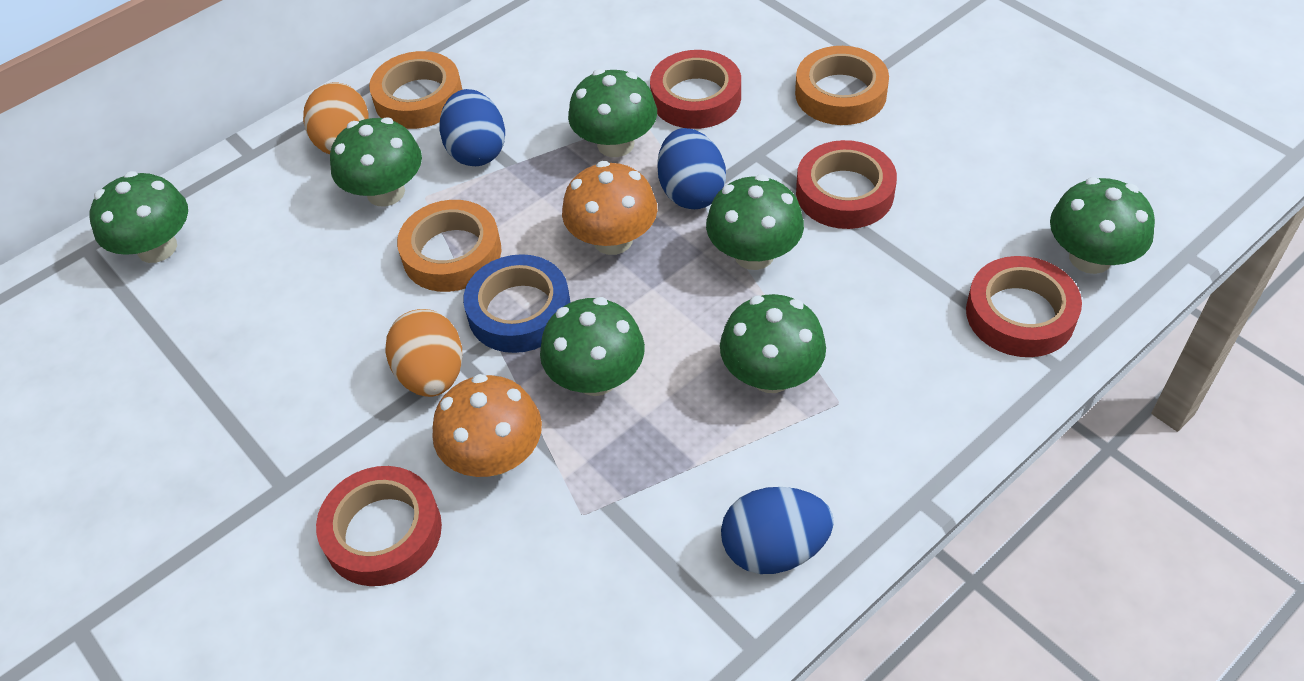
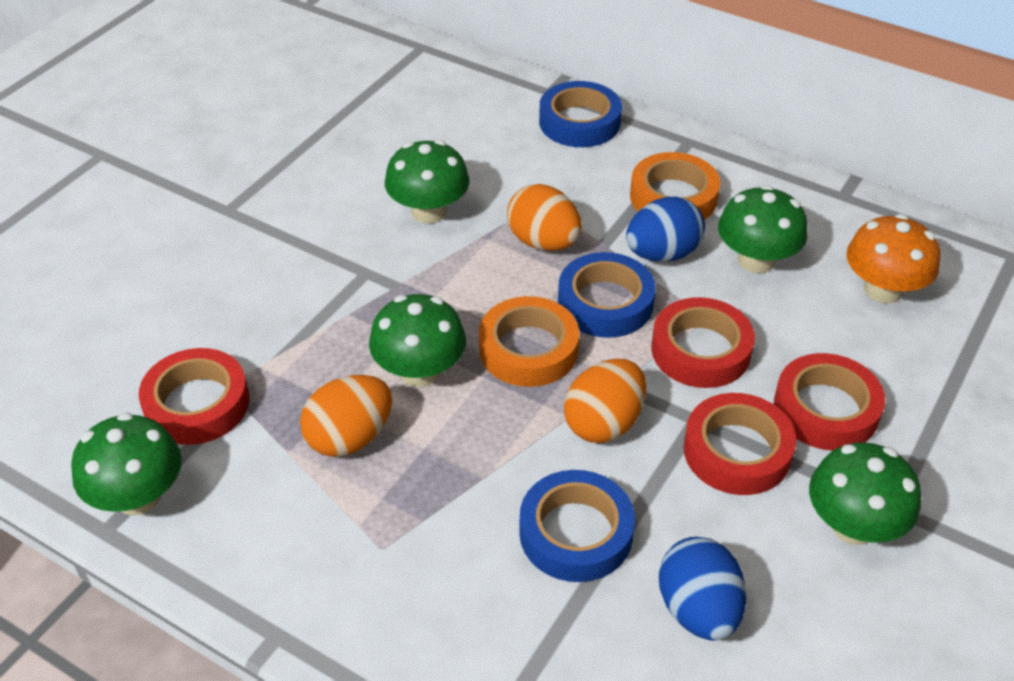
blue egg: 3 -> 2
blue tape: 1 -> 3
green mushroom: 7 -> 5
orange egg: 2 -> 3
orange mushroom: 2 -> 1
orange tape: 3 -> 2

